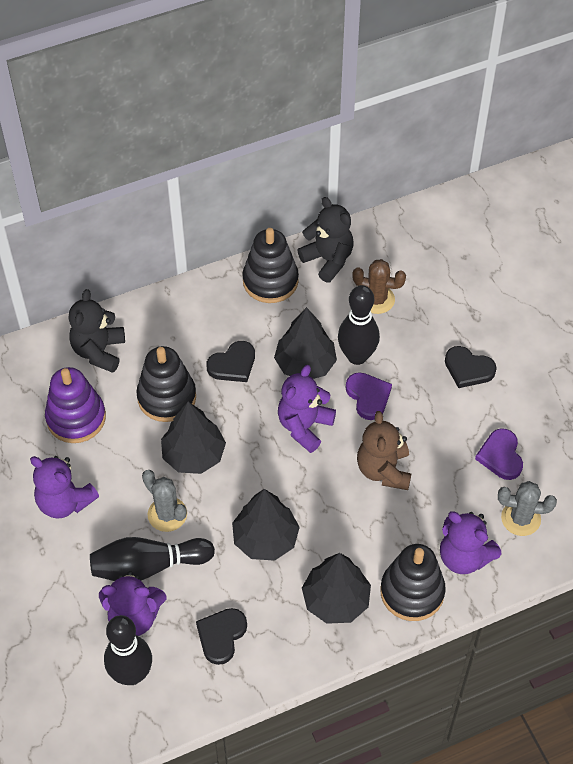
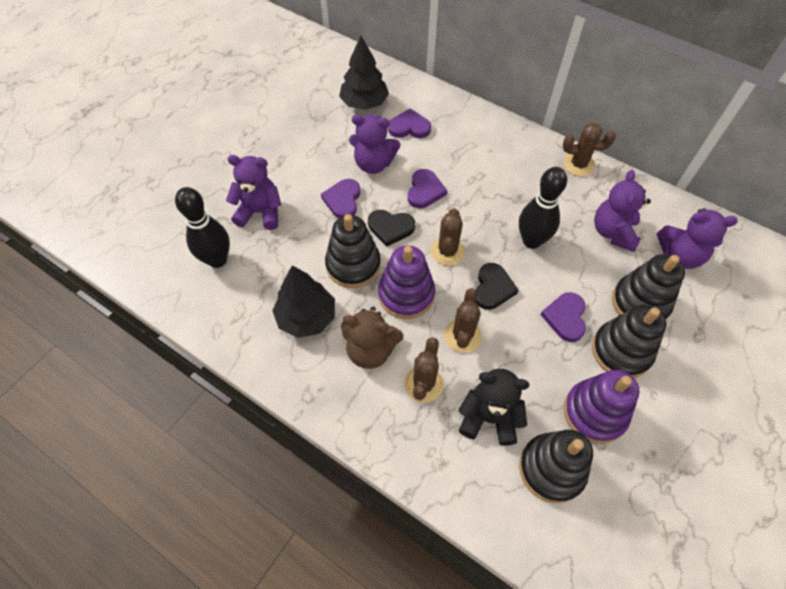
black bowling pin: 3 -> 2
black heart: 3 -> 2
black stacking toy: 3 -> 4
black teddy bear: 2 -> 1
black tree: 4 -> 2
brown cactus: 1 -> 4
grey cactus: 2 -> 0
purple heart: 2 -> 4
purple stacking toy: 1 -> 2

